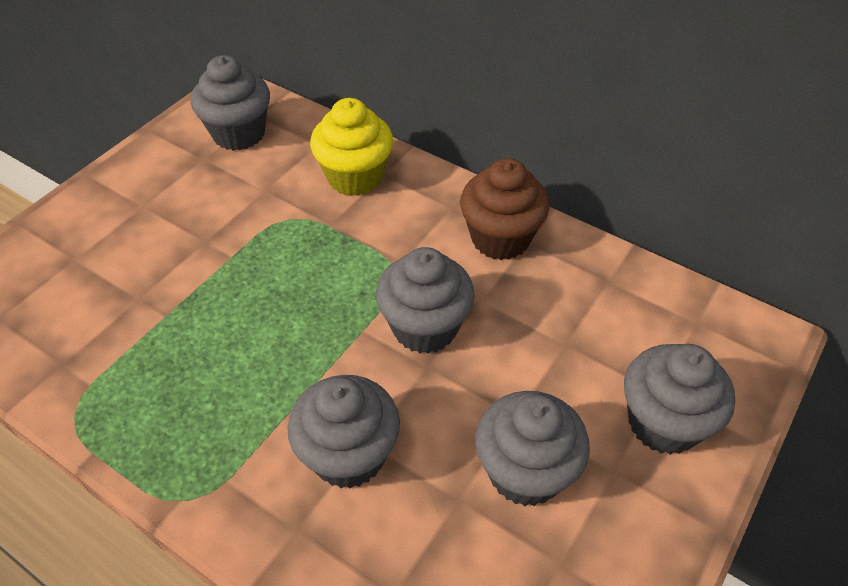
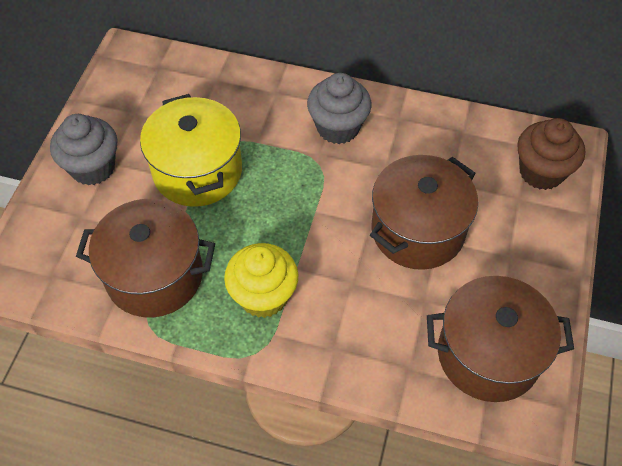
brown pot: 0 -> 3
grey cupcake: 5 -> 2
yellow pot: 0 -> 1

